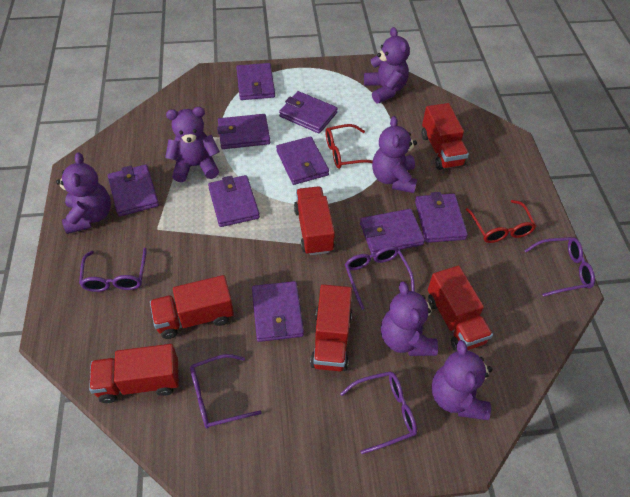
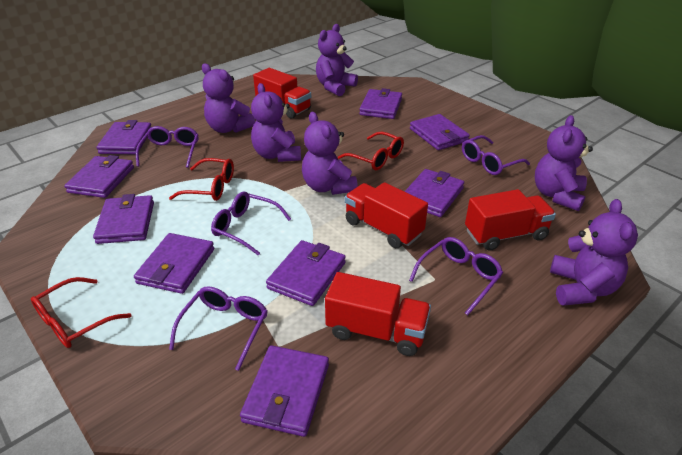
red glasses: 2 -> 3
red truck: 6 -> 4

